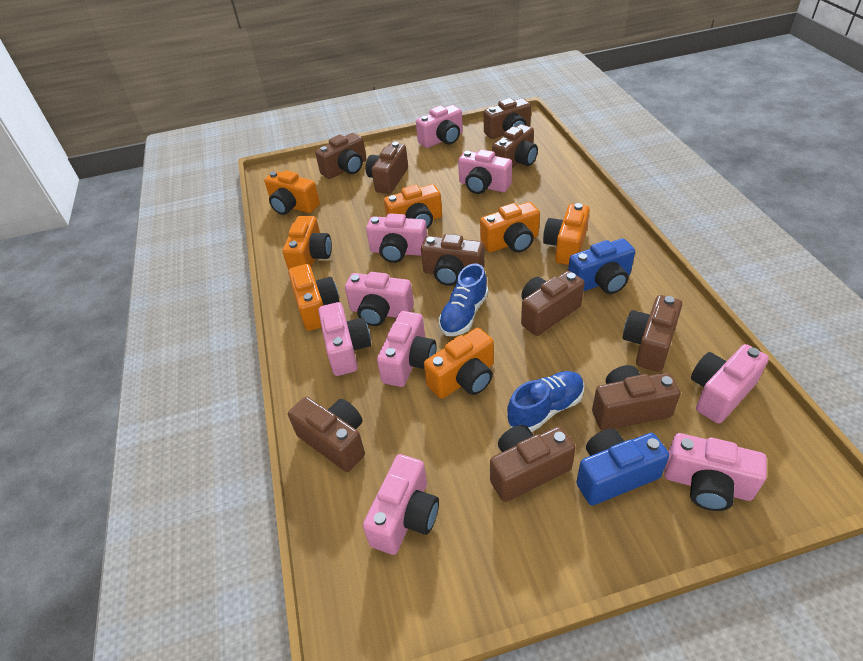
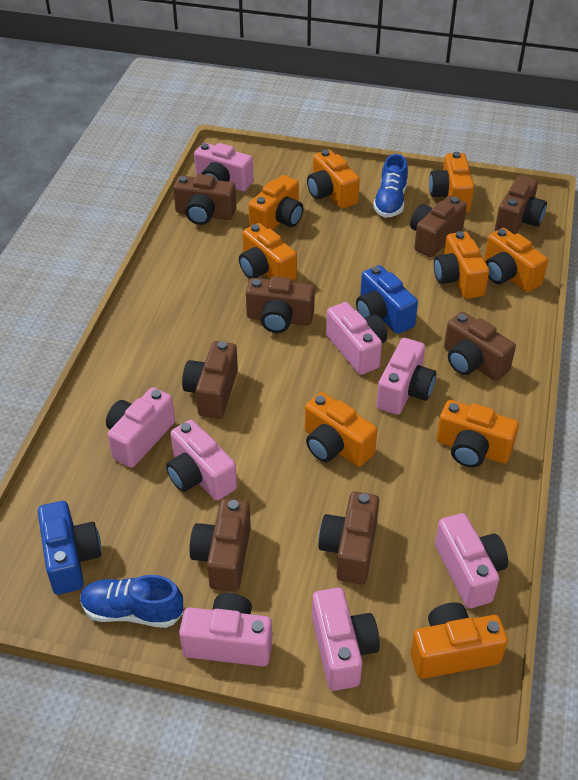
brown camera: 10 -> 8
orange camera: 7 -> 9
pink camera: 9 -> 8

